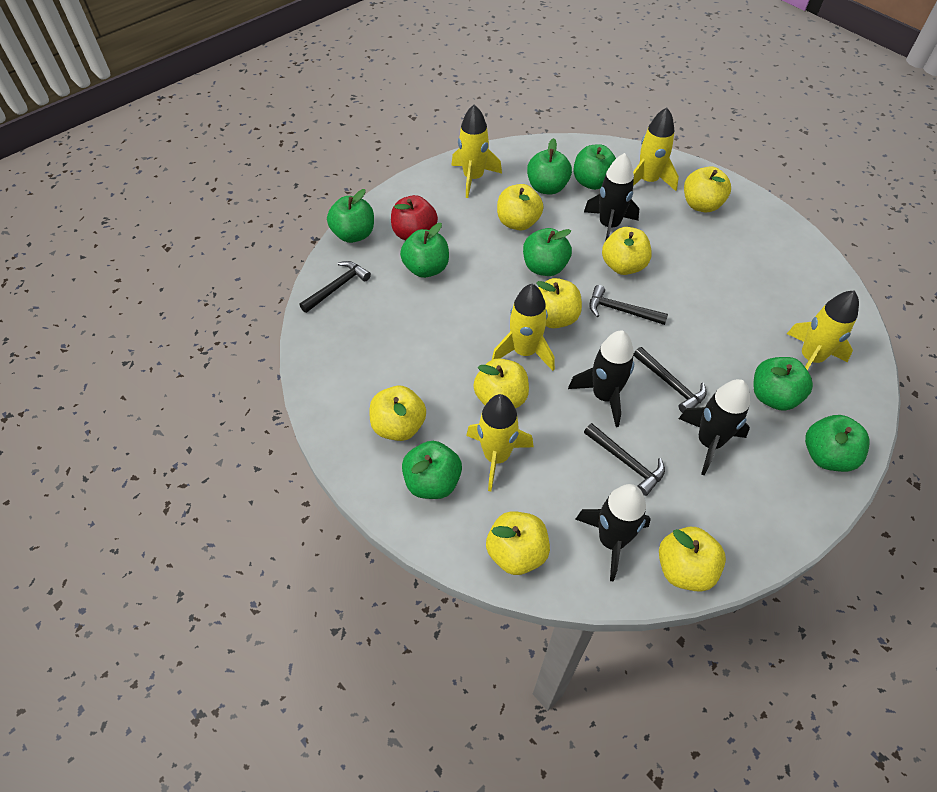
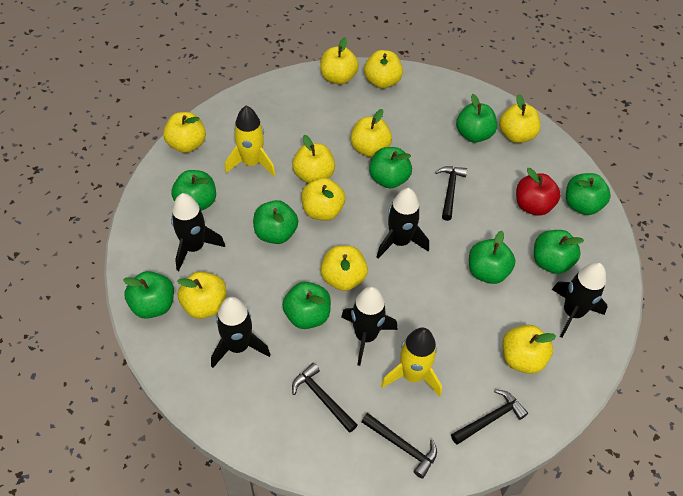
black rocket: 4 -> 5
green apple: 8 -> 9
yellow apple: 8 -> 10
yellow rocket: 5 -> 2

